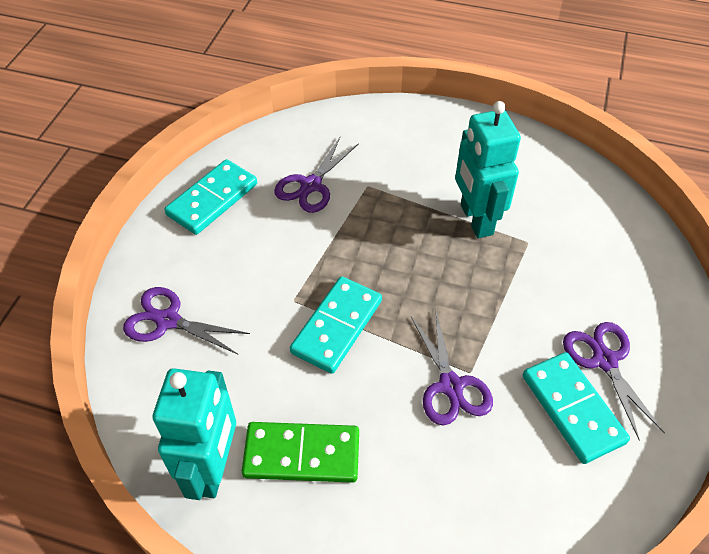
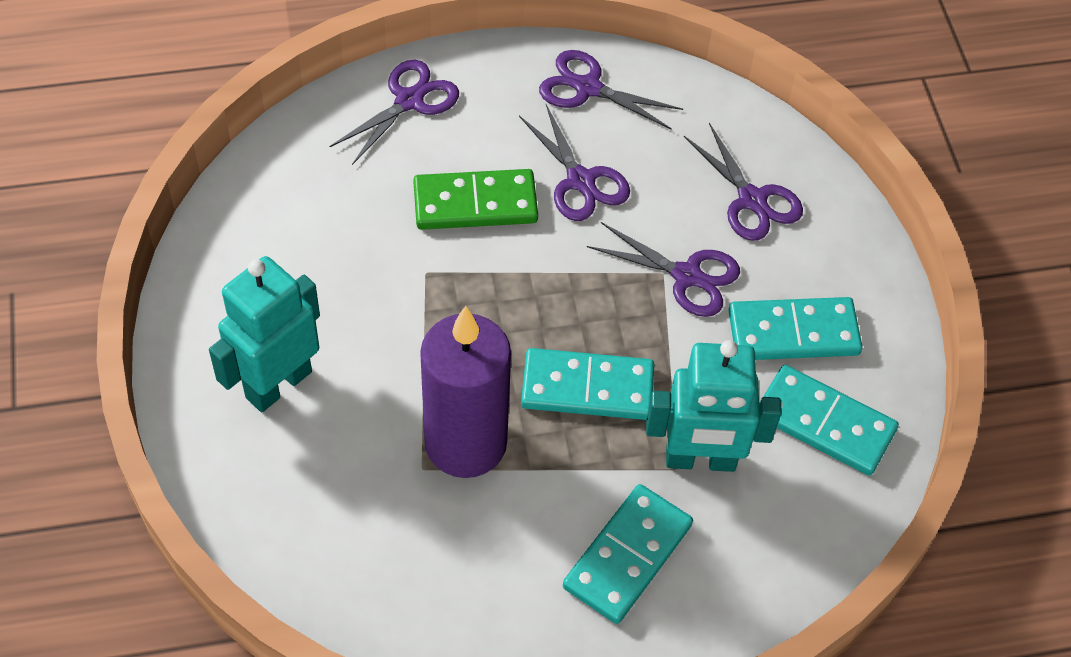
purple candle: 0 -> 1
purple scissors: 4 -> 5
turquoise domino: 3 -> 4

